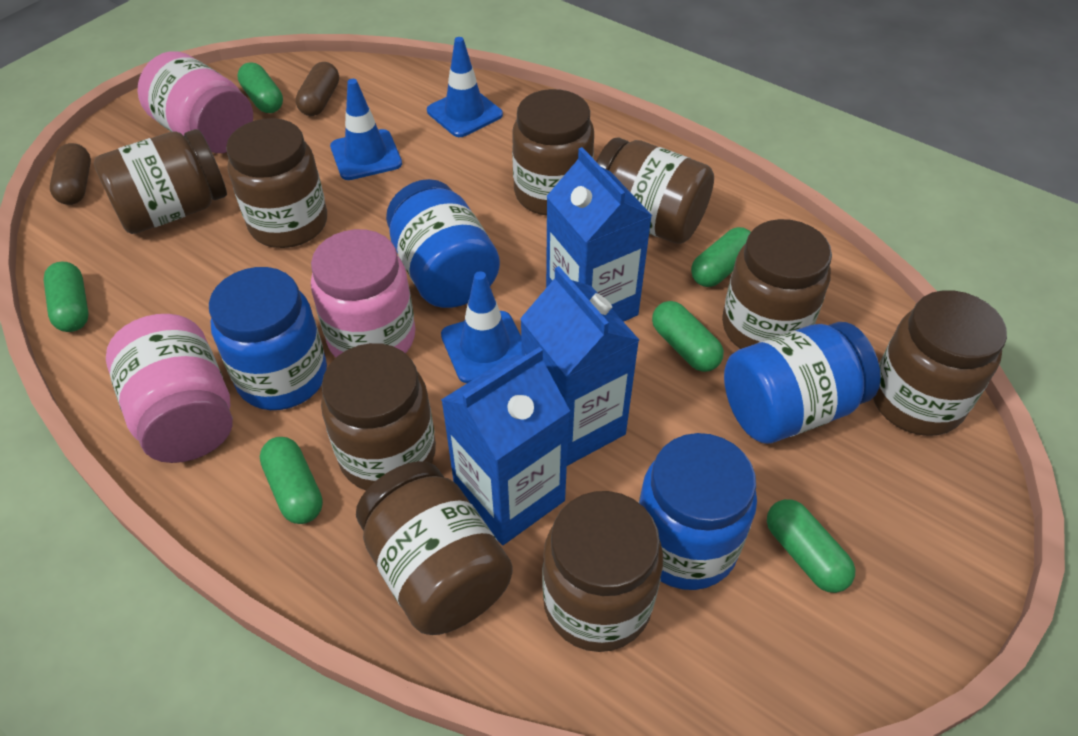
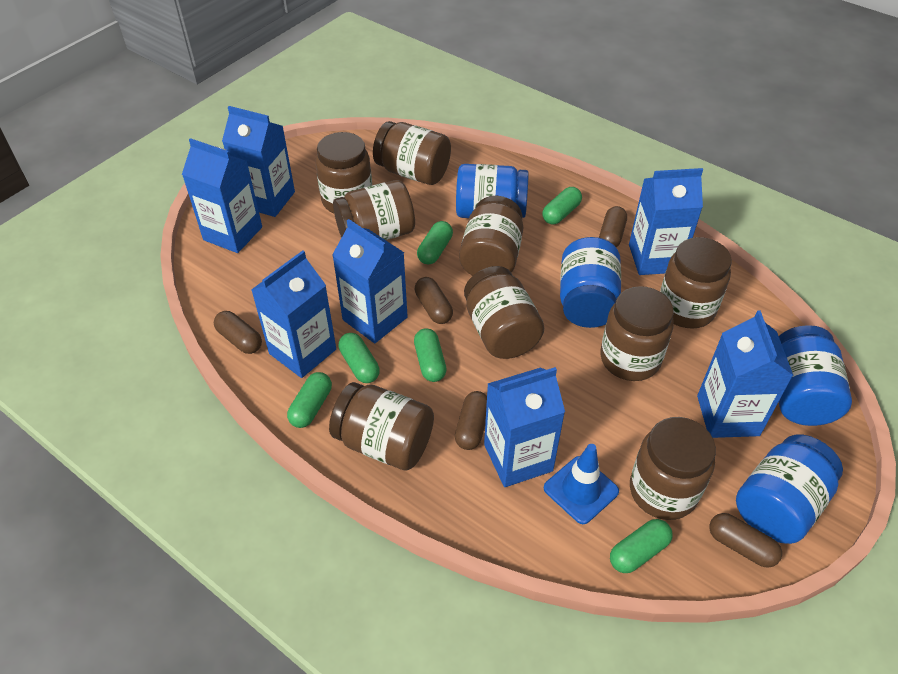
blue carton: 3 -> 7
blue traffic cone: 3 -> 1
brown capsule: 2 -> 5
pink jar: 3 -> 0

